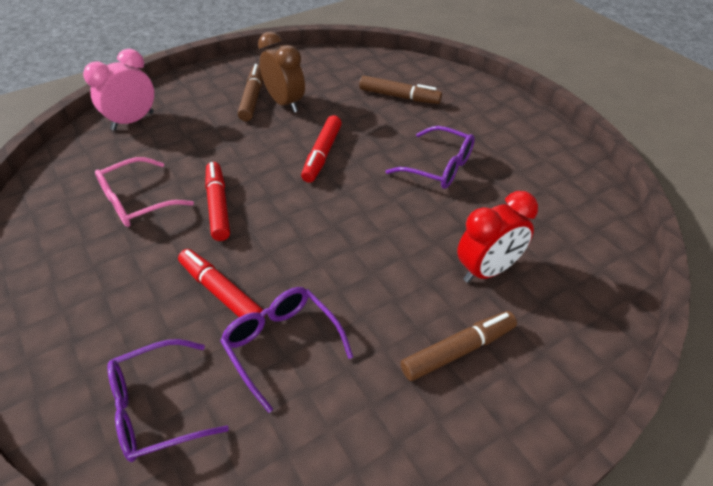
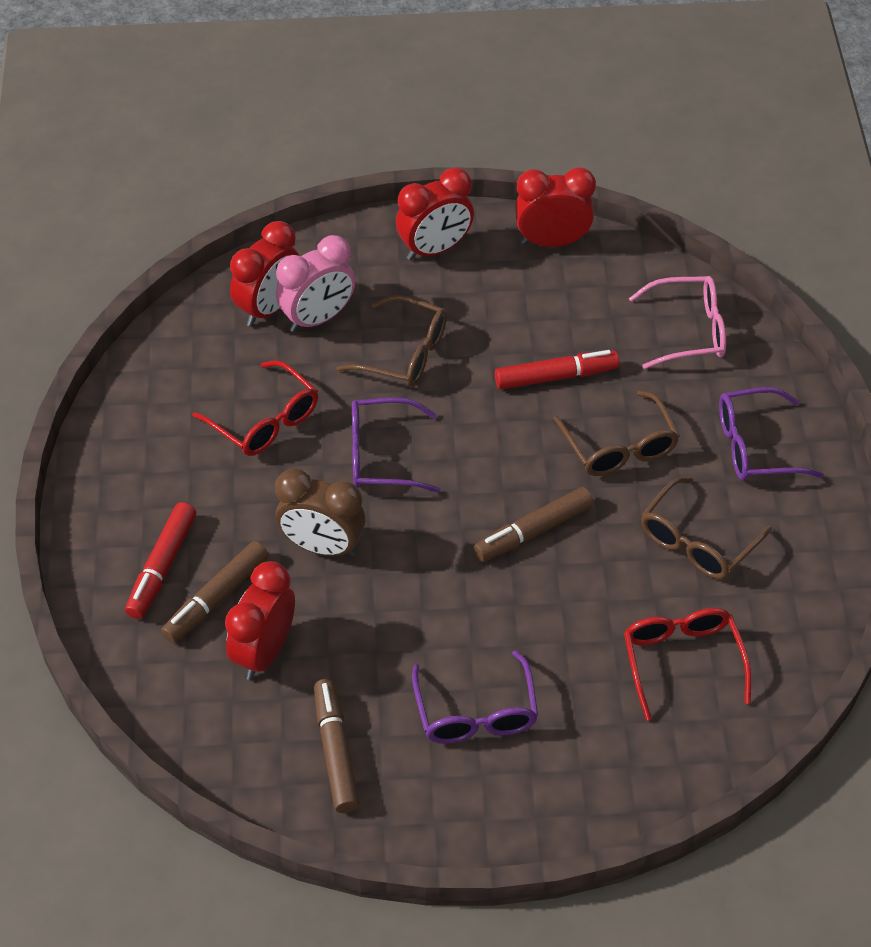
brown glasses: 0 -> 3
red clock: 1 -> 4
red glasses: 0 -> 2
red marker: 3 -> 2

